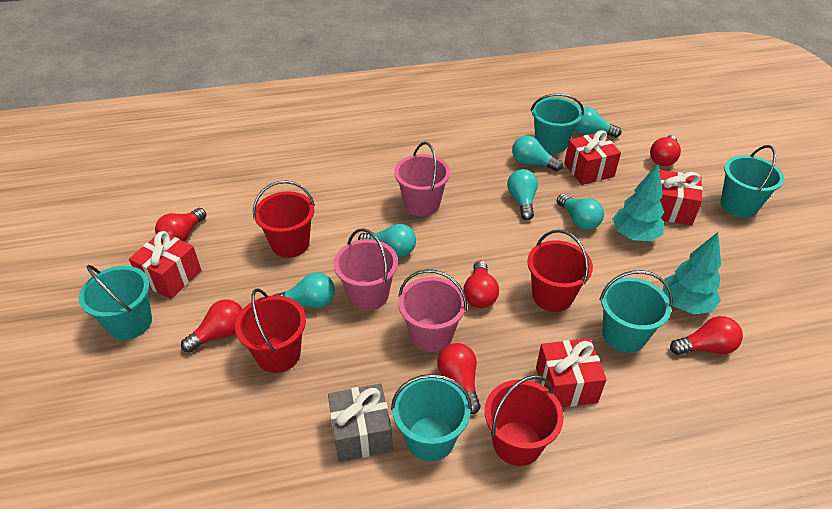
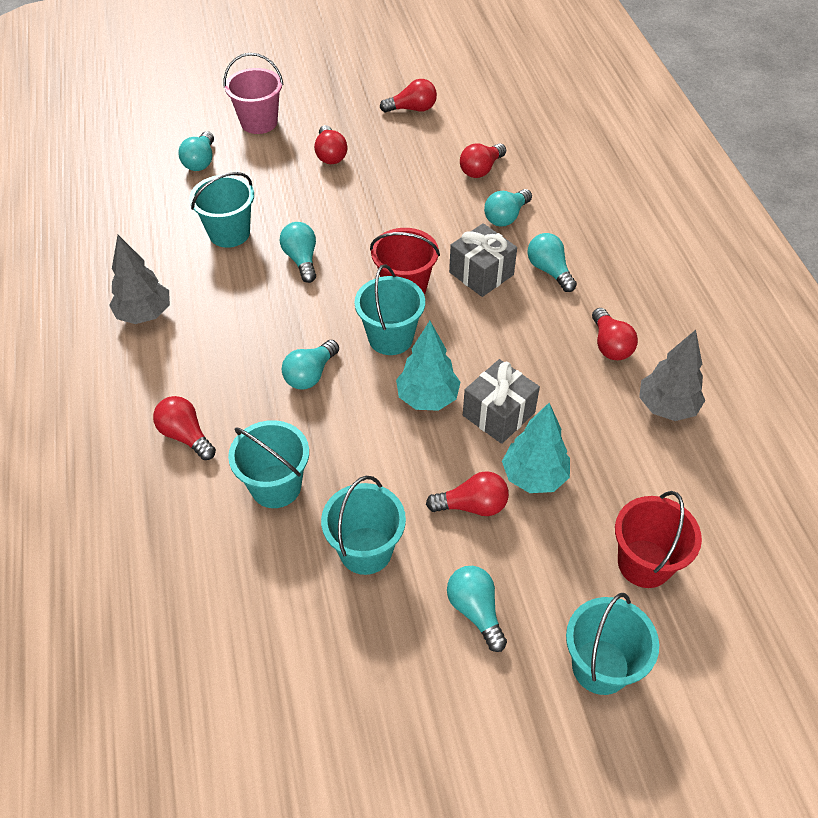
grey gift: 1 -> 2
grey tree: 0 -> 2
pink bucket: 3 -> 1
red bucket: 4 -> 2
red gift: 4 -> 0

